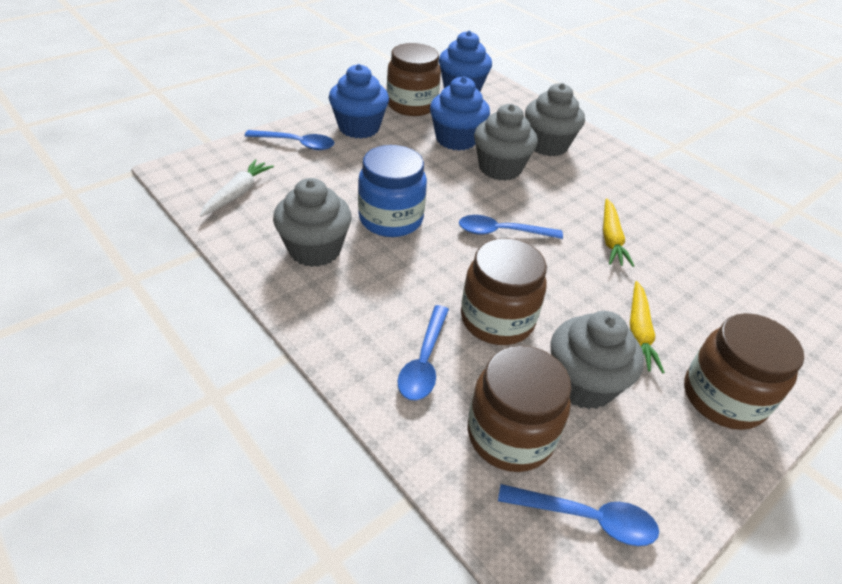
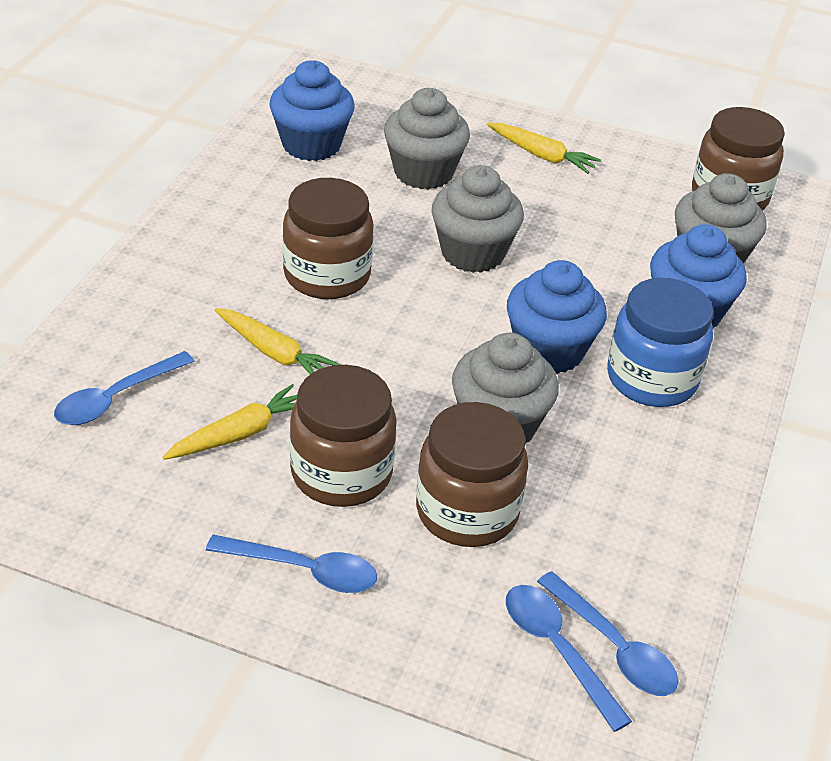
white carrot: 1 -> 0
yellow carrot: 2 -> 3

